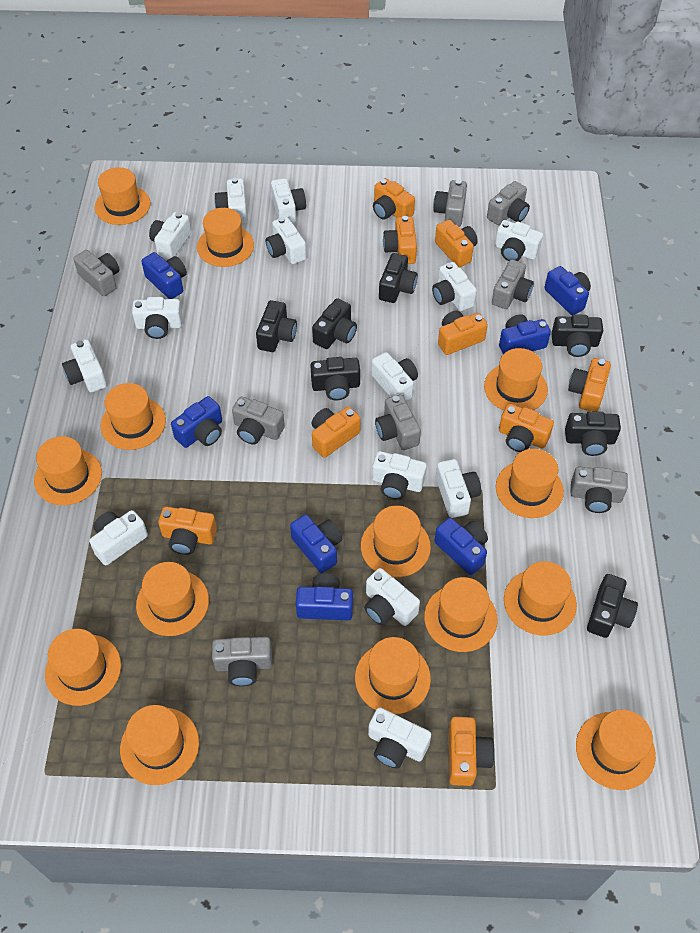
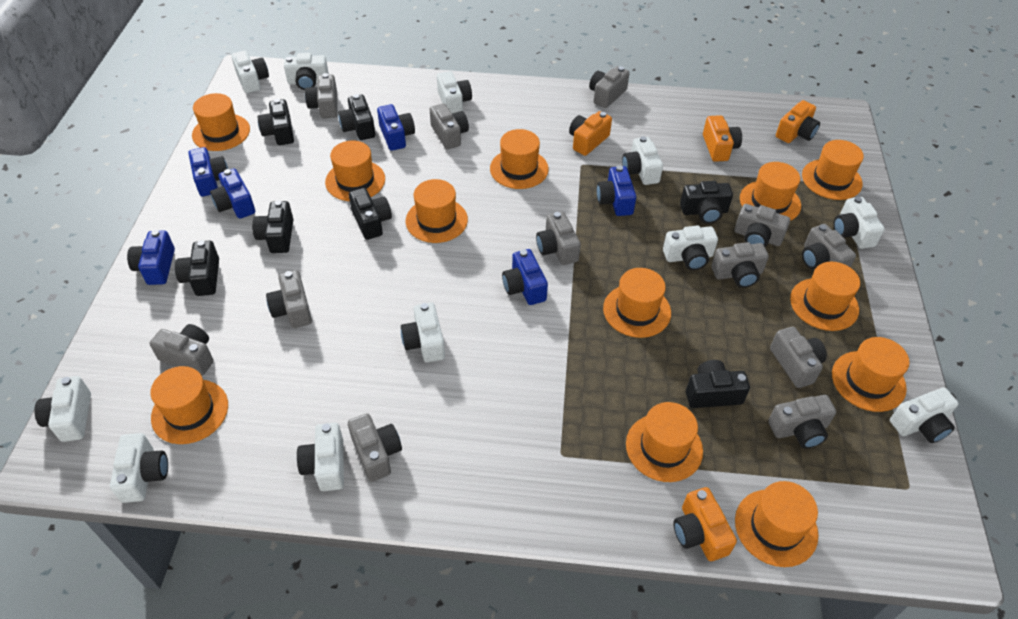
blue camera: 7 -> 6
grey camera: 8 -> 12
orange camera: 9 -> 4
orange hat: 14 -> 12
white camera: 14 -> 11

